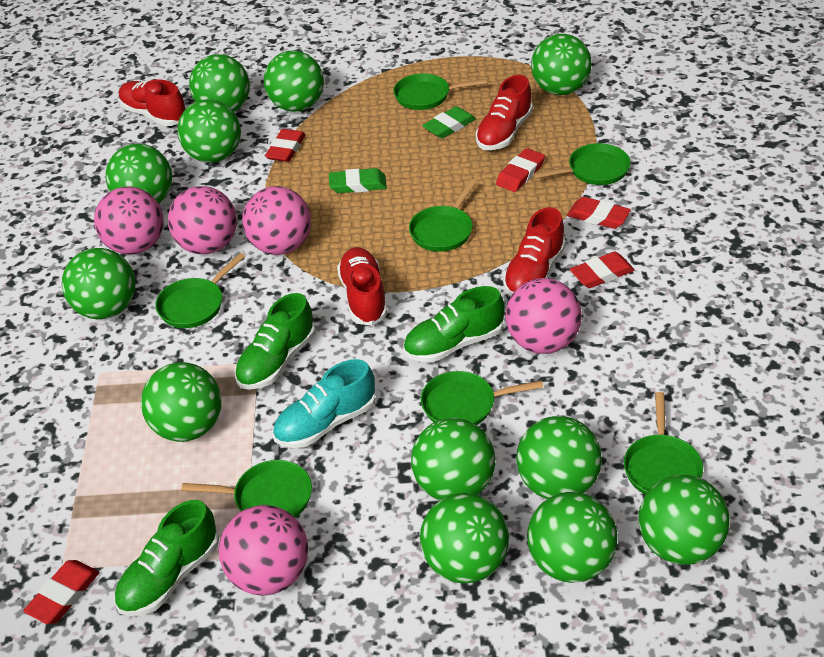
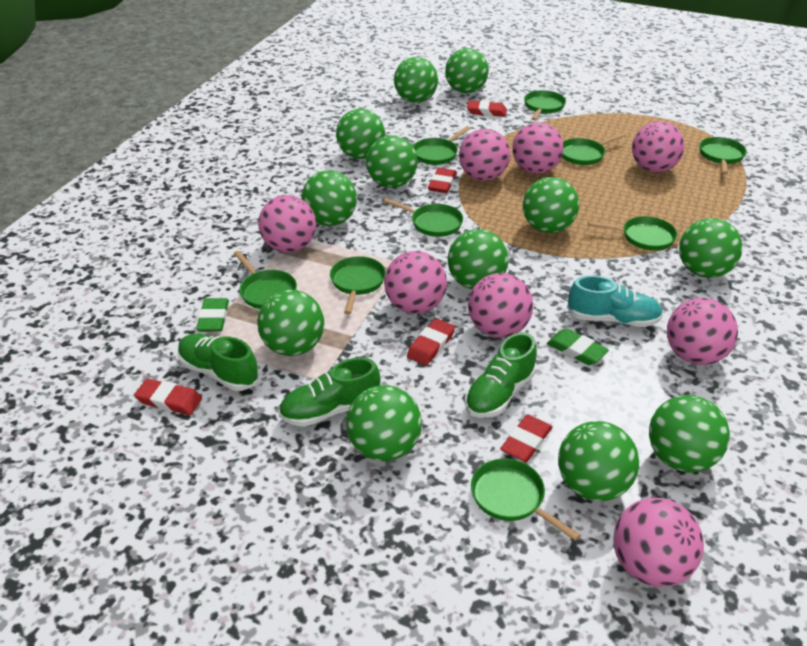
green pan: 7 -> 9
pink ball: 5 -> 8
red shoe: 4 -> 0

